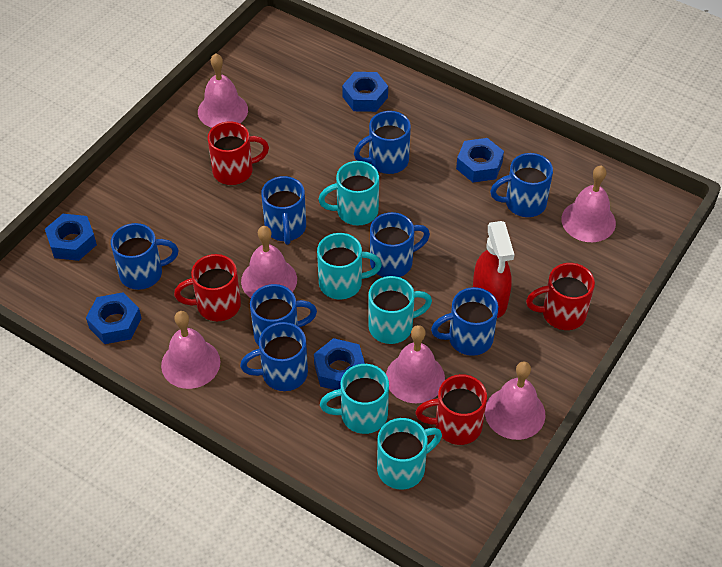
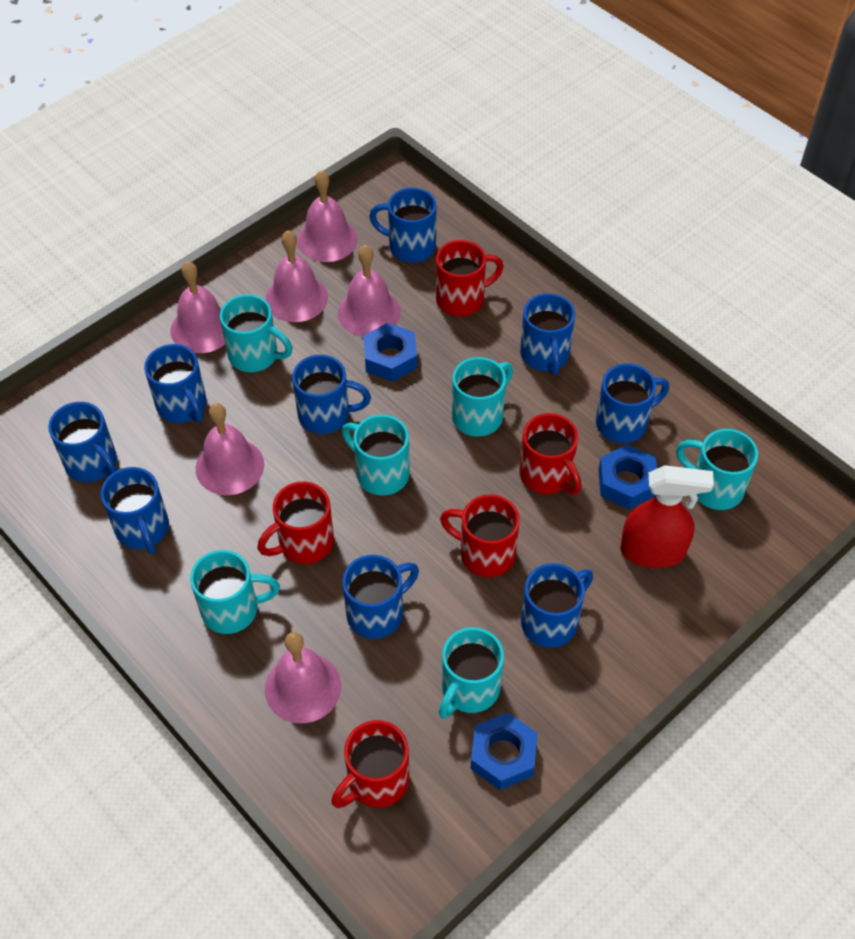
blue mug: 8 -> 9
blue nut: 5 -> 3
red mug: 4 -> 5
turquoise mug: 5 -> 6

